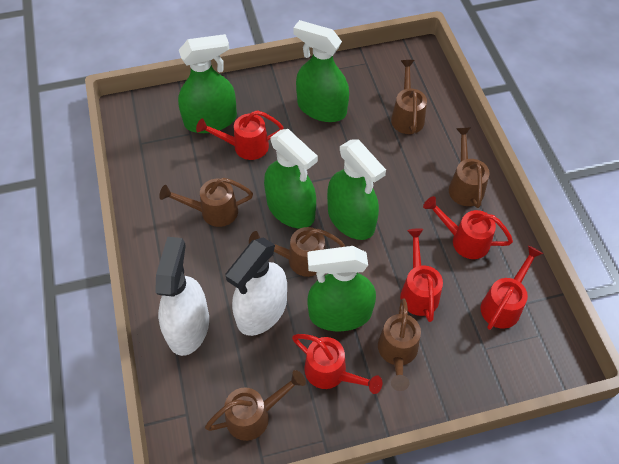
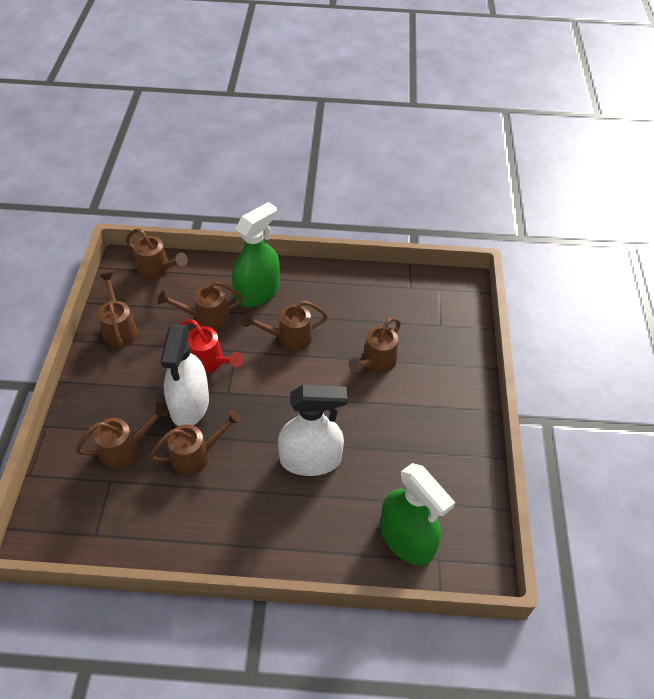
brown watering can: 6 -> 7
green spray bottle: 5 -> 2
red watering can: 5 -> 1

